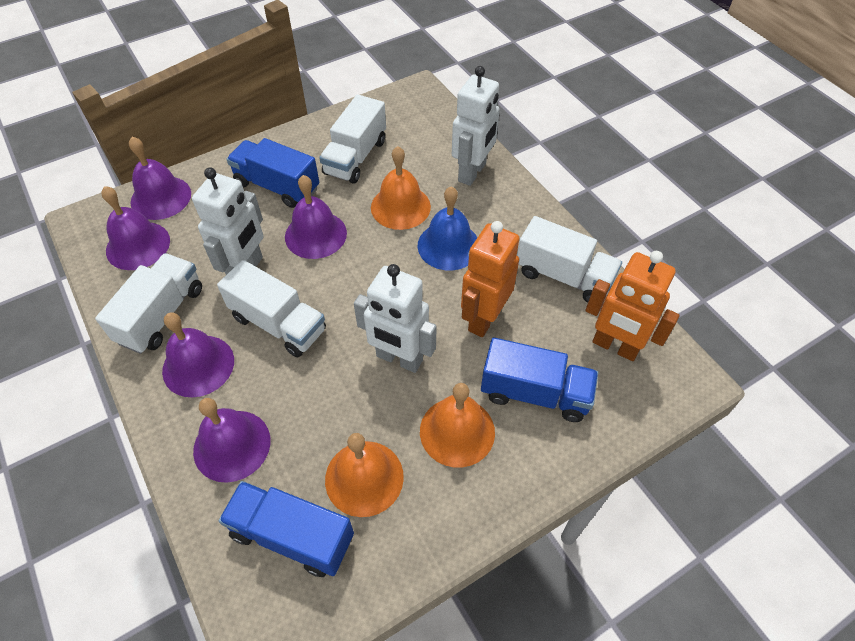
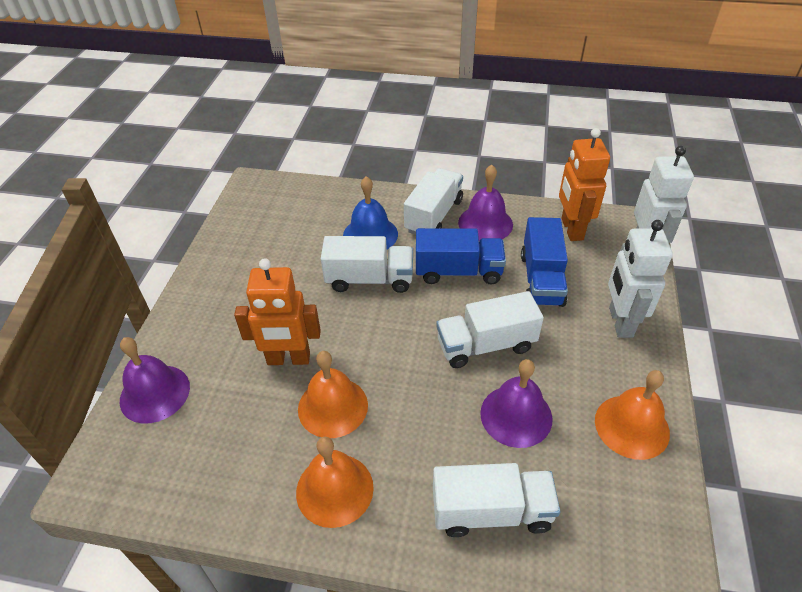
blue truck: 3 -> 2
purple bell: 5 -> 3
white robot: 3 -> 2

